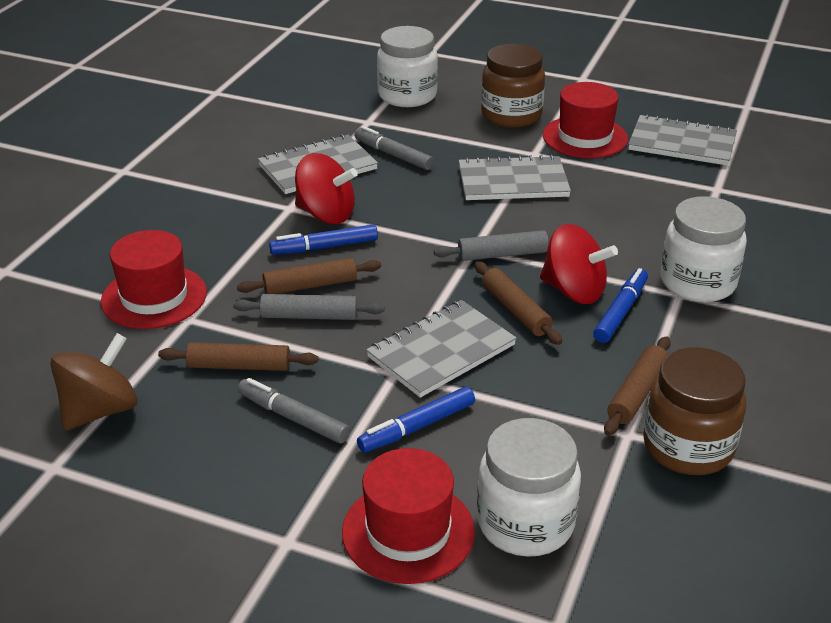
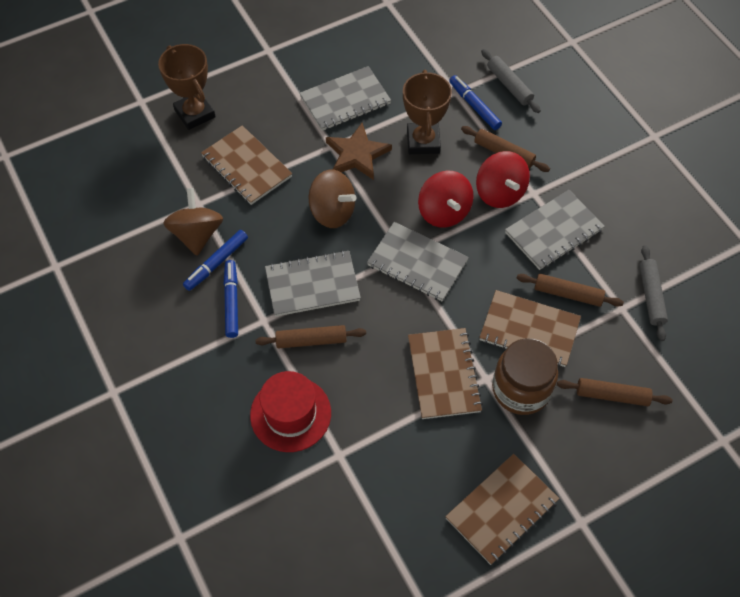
brown jar: 2 -> 1
brown notebook: 0 -> 4
brown spinning top: 1 -> 2
brown star: 0 -> 1
brown trophy: 0 -> 2
grey marker: 2 -> 0
red hat: 3 -> 1
white jar: 3 -> 0

